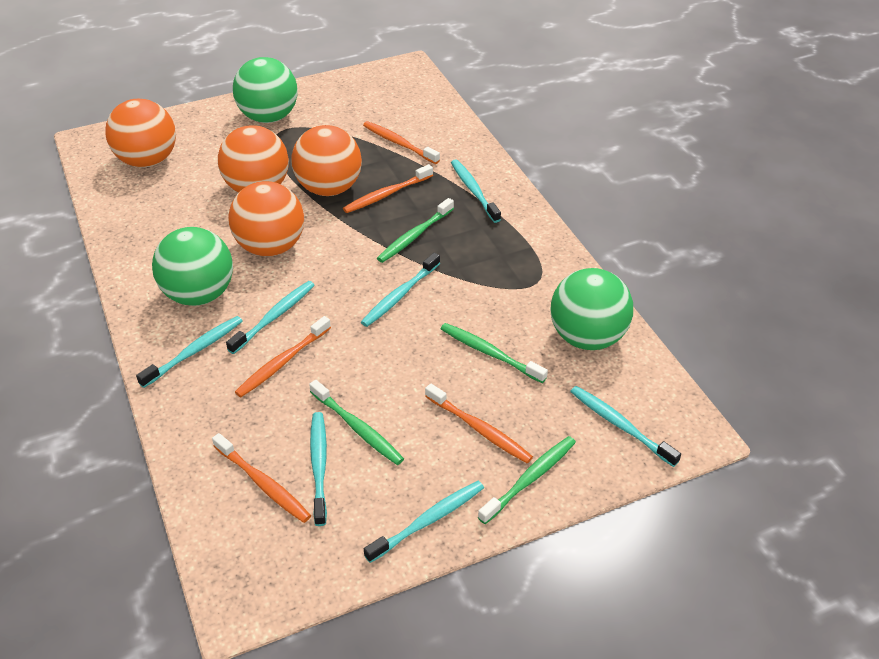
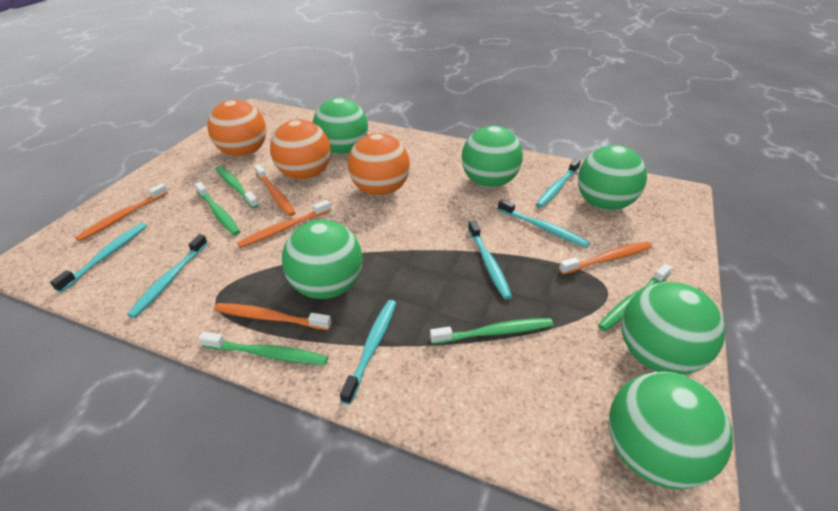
green ball: 3 -> 6
green toothbrush: 4 -> 5
orange ball: 4 -> 3
turquoise toothbrush: 7 -> 6

